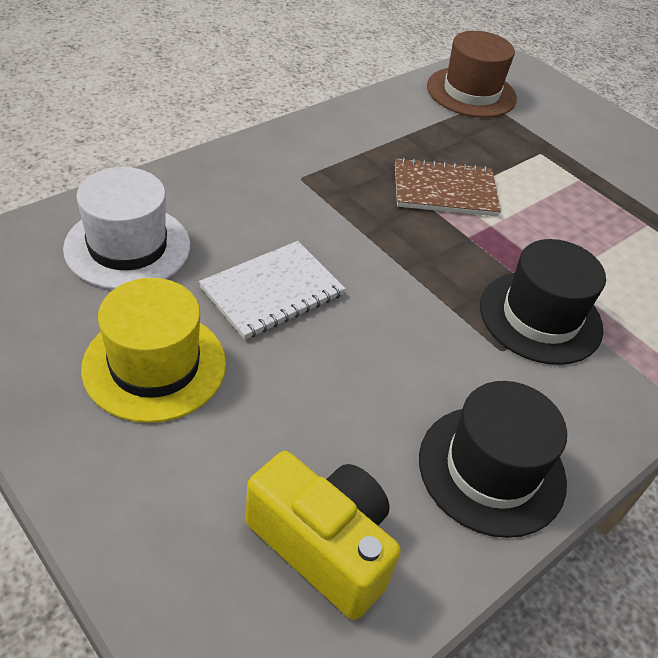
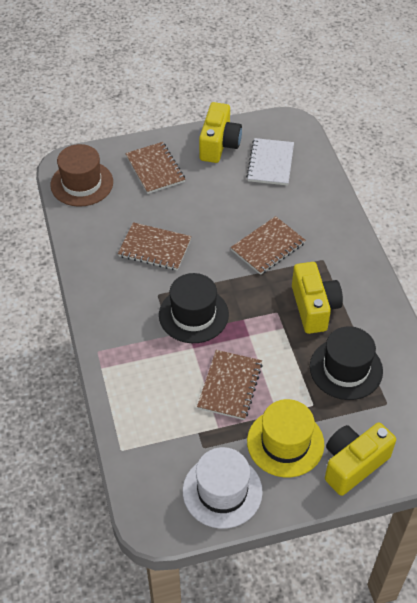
brown notebook: 1 -> 4
yellow camera: 1 -> 3

